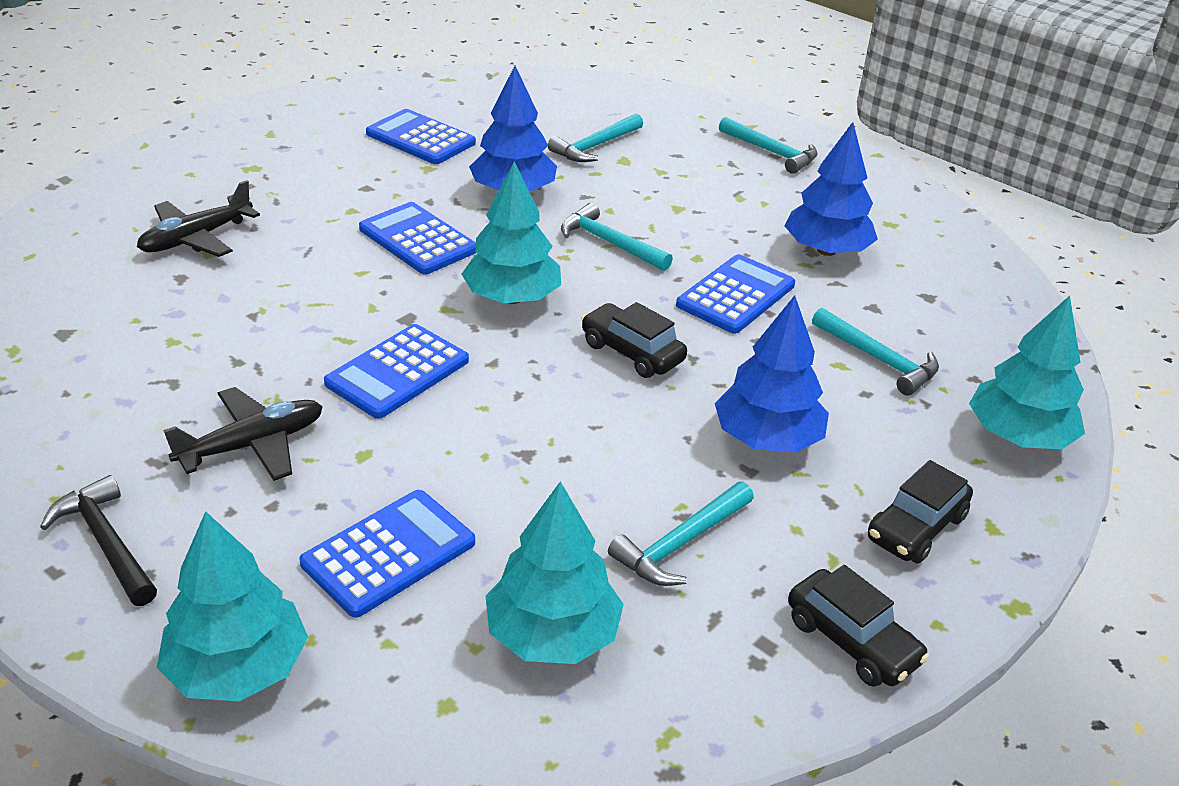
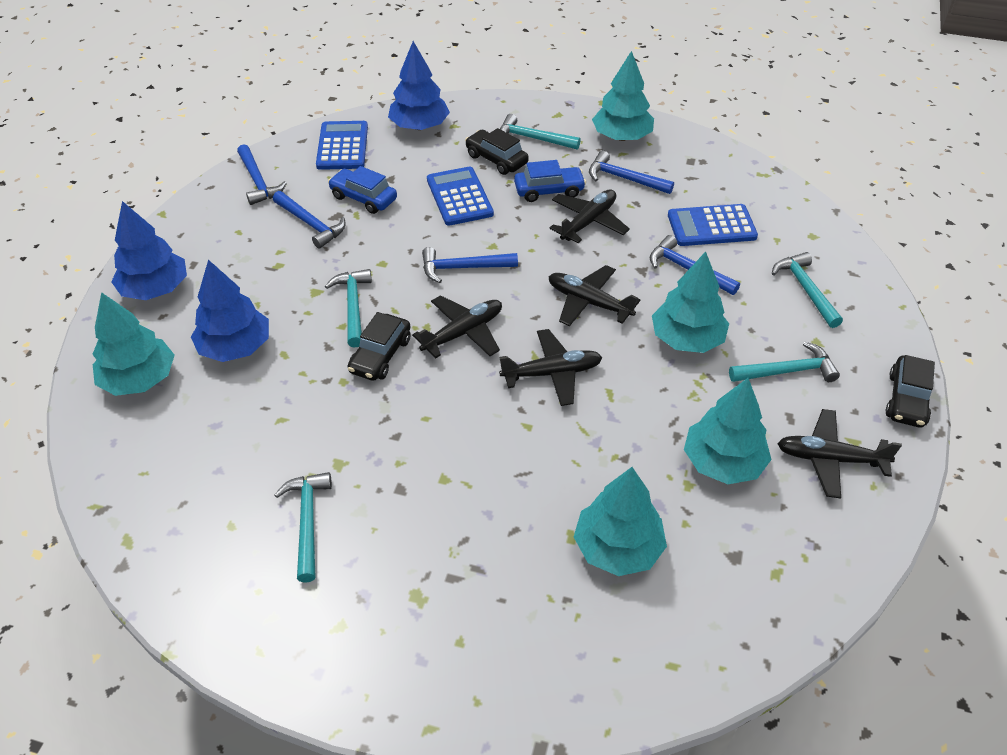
black hammer: 1 -> 0
black plane: 2 -> 5
blue calculator: 5 -> 3
blue car: 0 -> 2
blue hammer: 0 -> 5
turquoise tree: 4 -> 5

